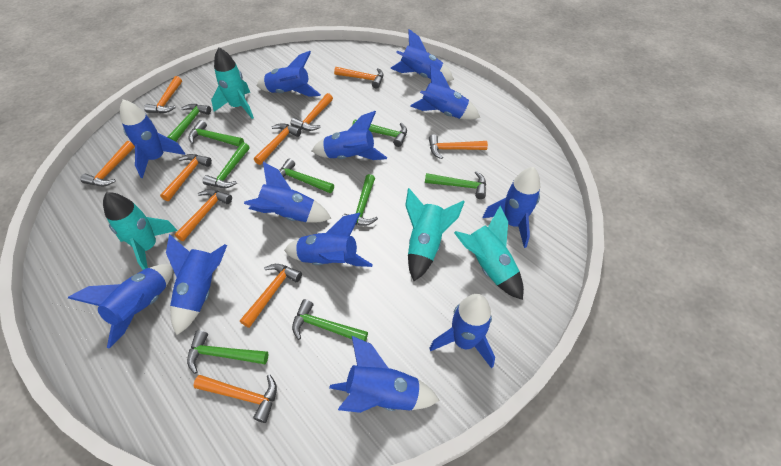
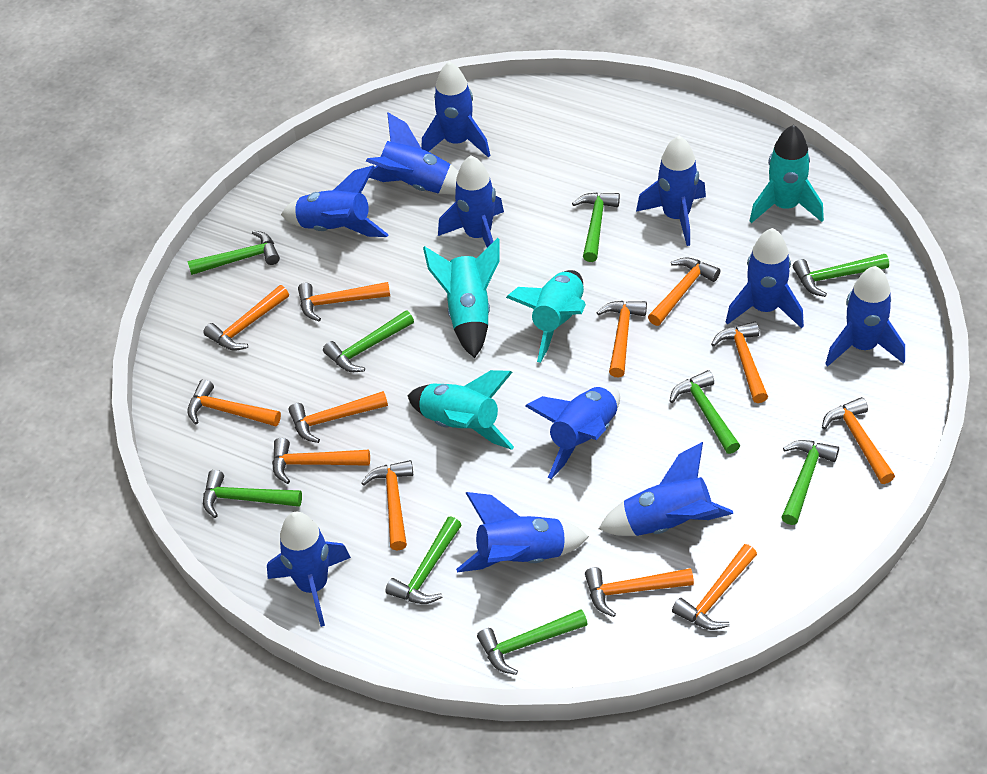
blue rocket: 12 -> 11
orange hammer: 10 -> 12

